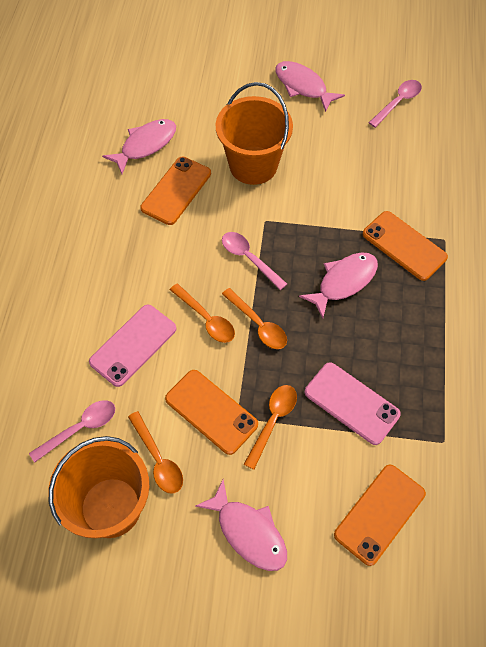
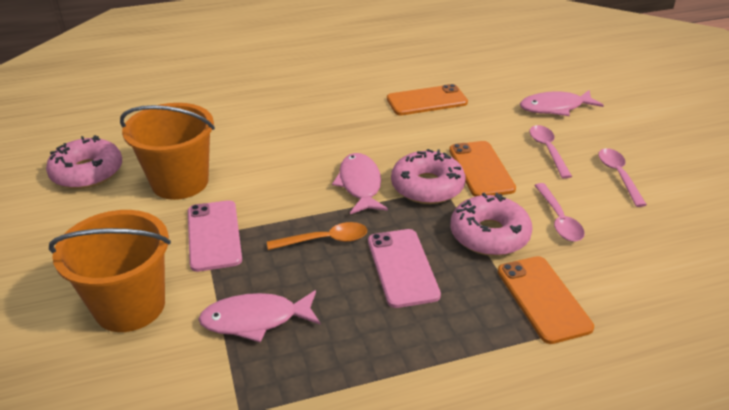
orange phone: 4 -> 3
orange spoon: 4 -> 1
pink donut: 0 -> 3
pink fish: 4 -> 3

